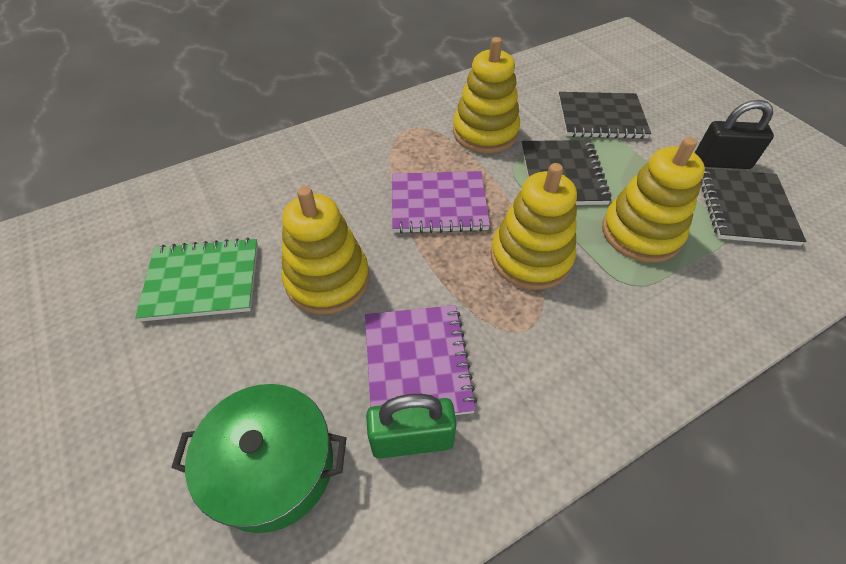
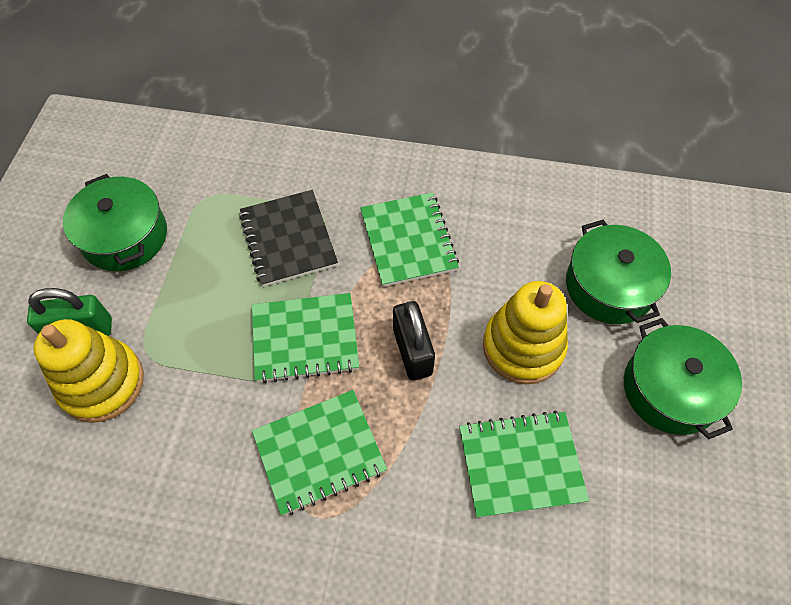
black notebook: 3 -> 1
green notebook: 1 -> 4
green pot: 1 -> 3
purple notebook: 2 -> 0
yellow stacking toy: 4 -> 2

